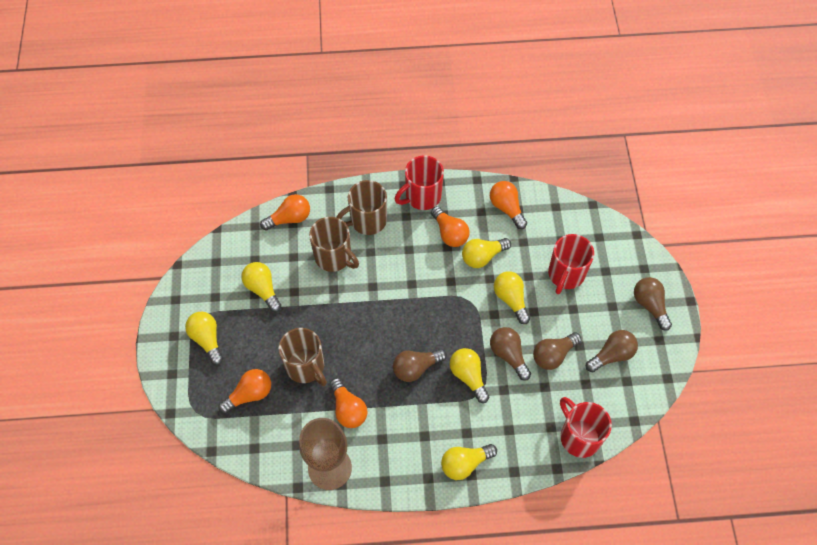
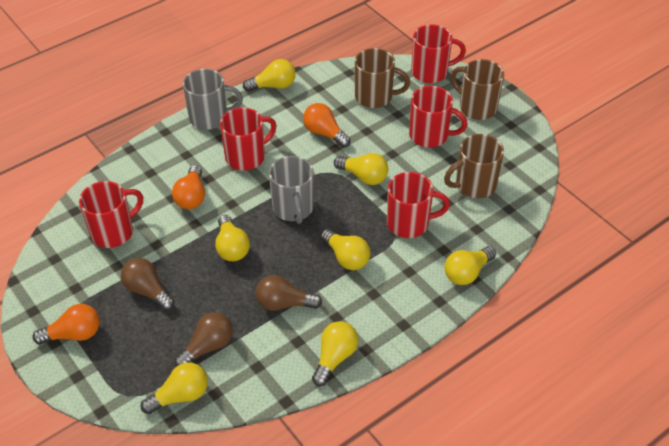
brown goblet: 1 -> 0
brown light bulb: 5 -> 3
grey mug: 0 -> 2
orange light bulb: 5 -> 3
red mug: 3 -> 5
yellow light bulb: 6 -> 7

